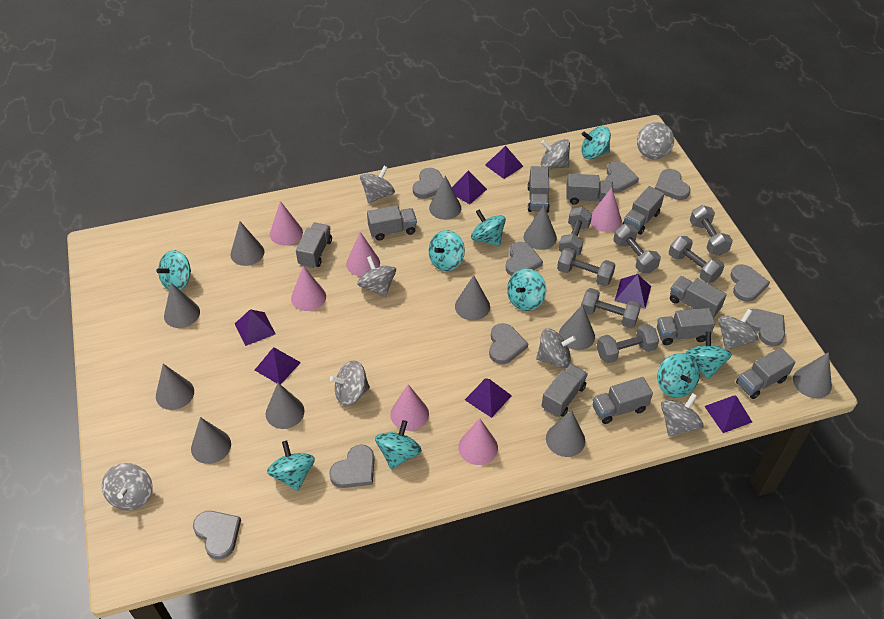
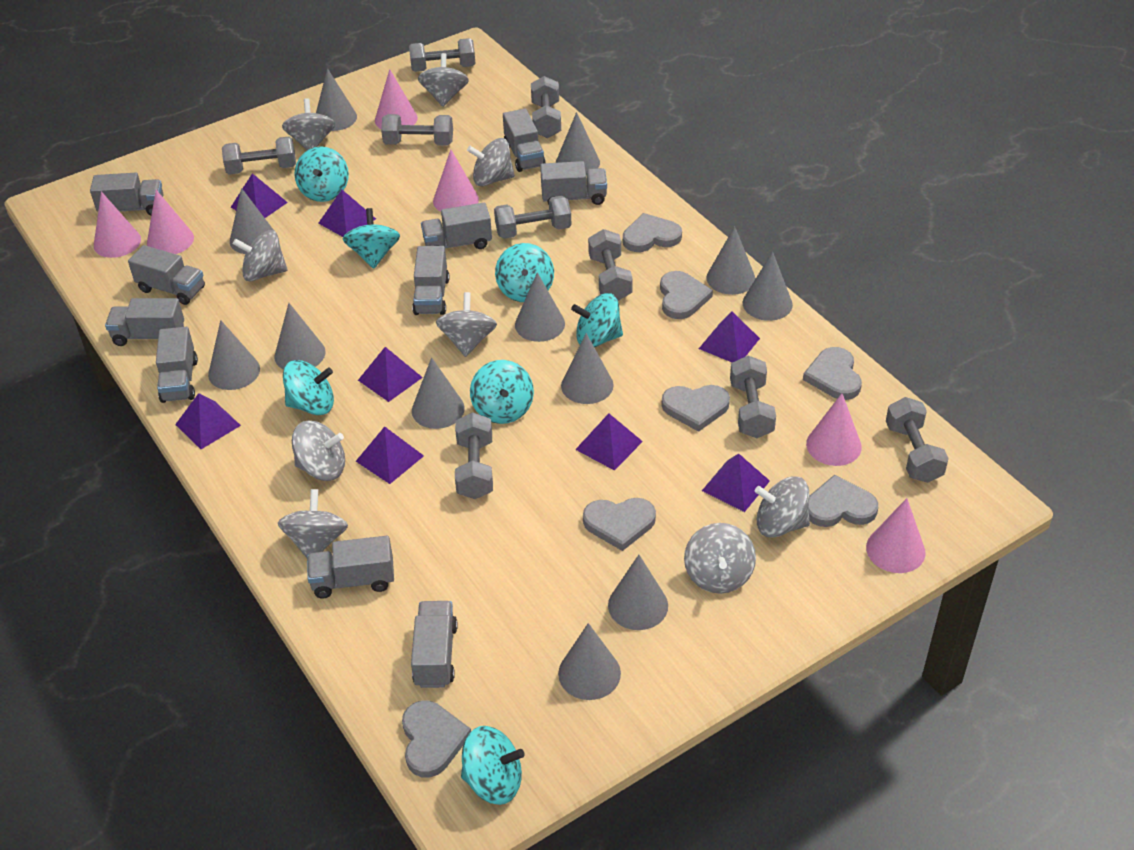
grey cone: 11 -> 12
grey dumbbell: 7 -> 9
grey heart: 9 -> 7
purple pyramid: 7 -> 8
turquoise spinning top: 9 -> 7

